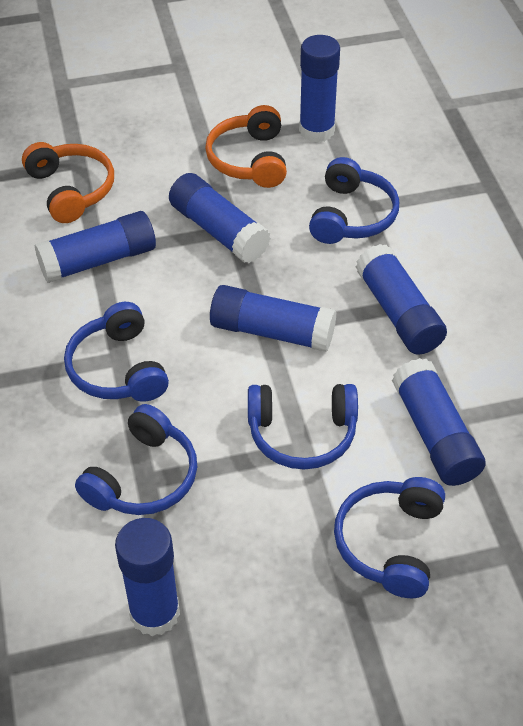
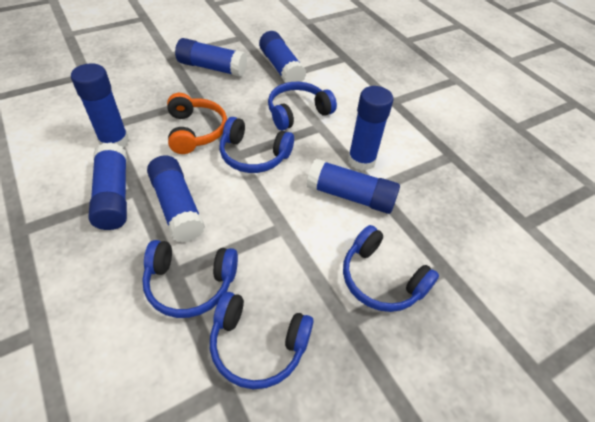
orange headphones: 2 -> 1

